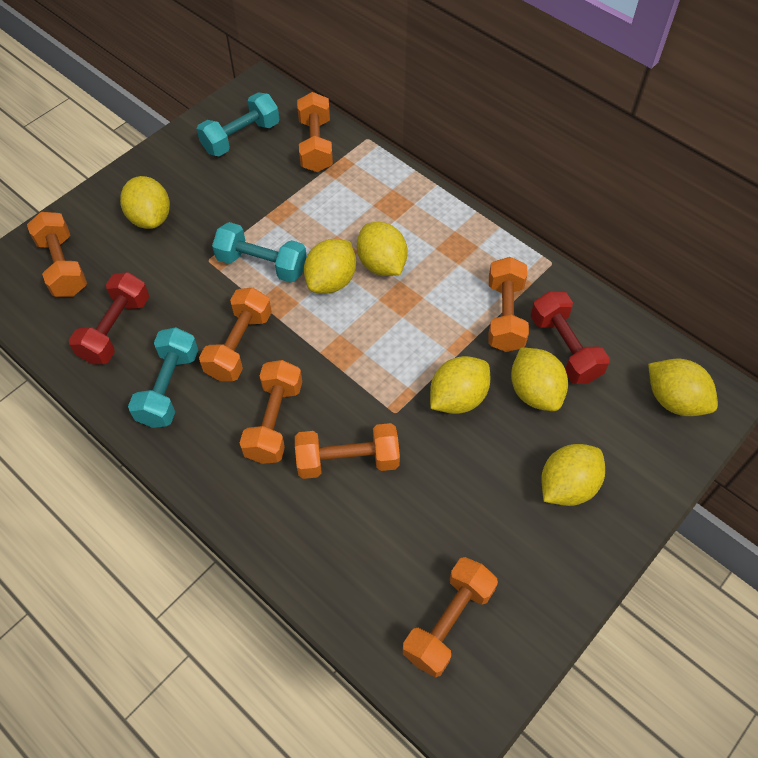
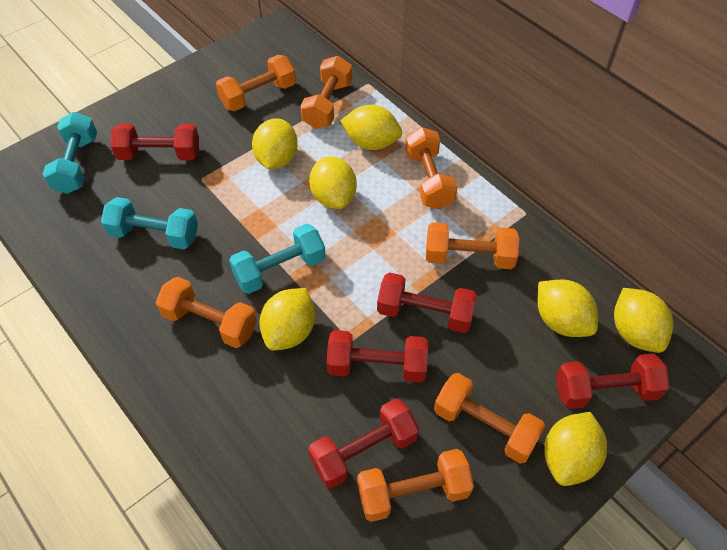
red dumbbell: 2 -> 5

